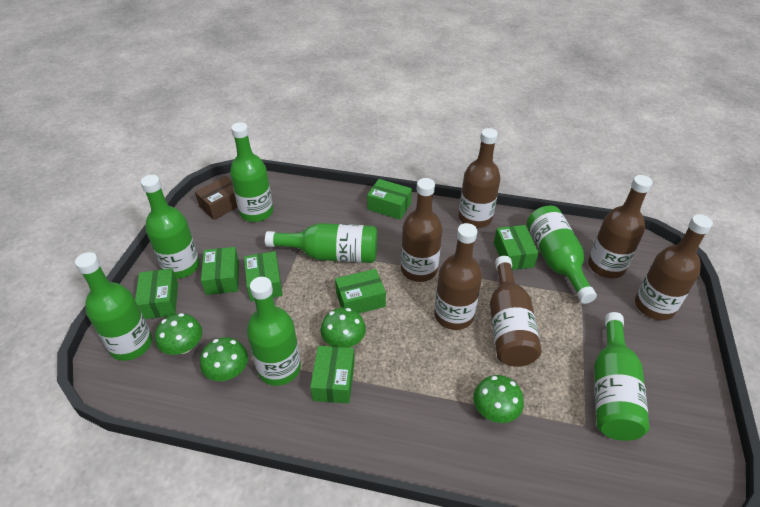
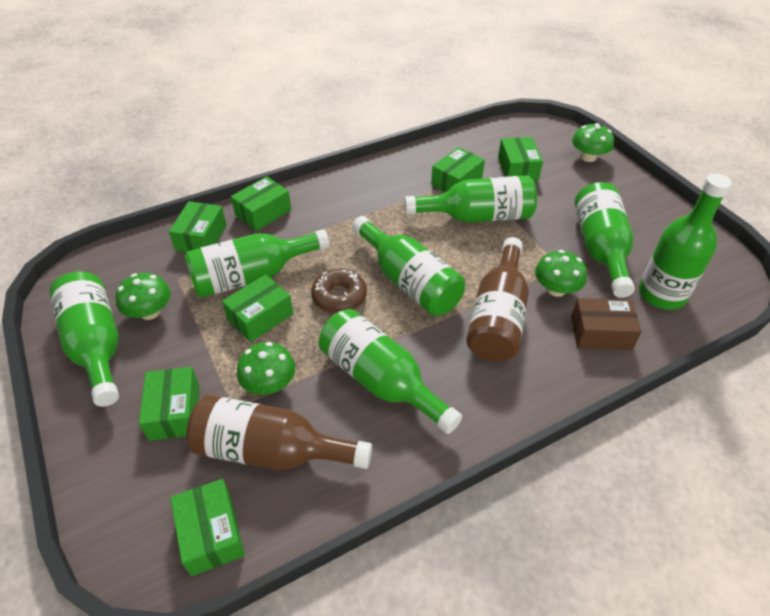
brown bottle: 6 -> 2
brown donut: 0 -> 1

